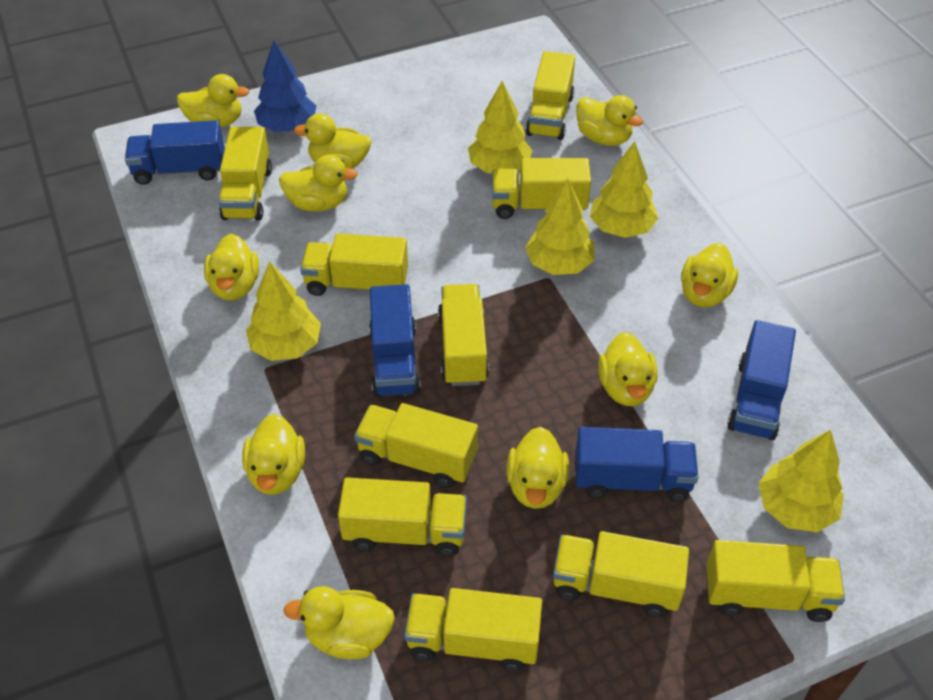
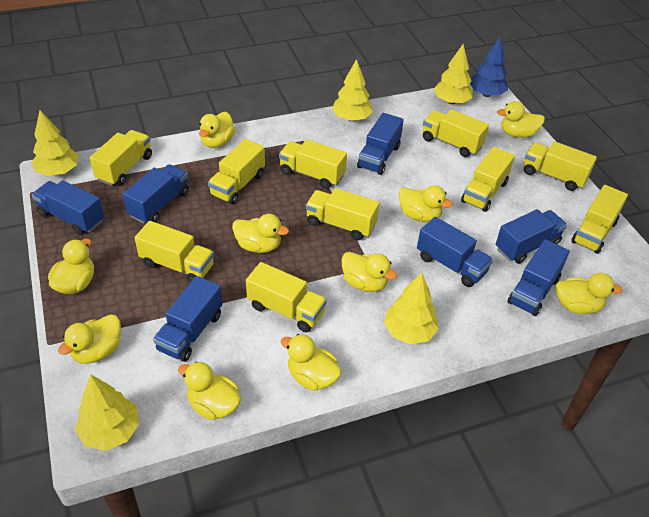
blue truck: 4 -> 7

